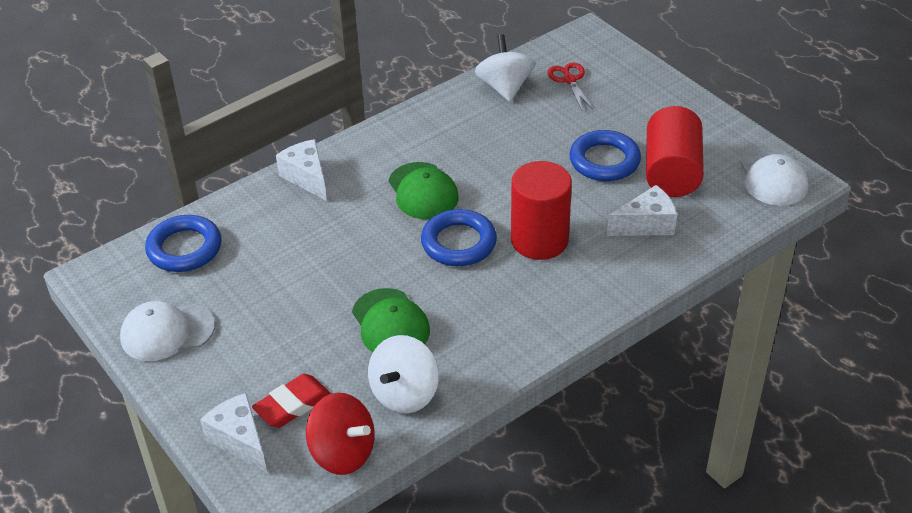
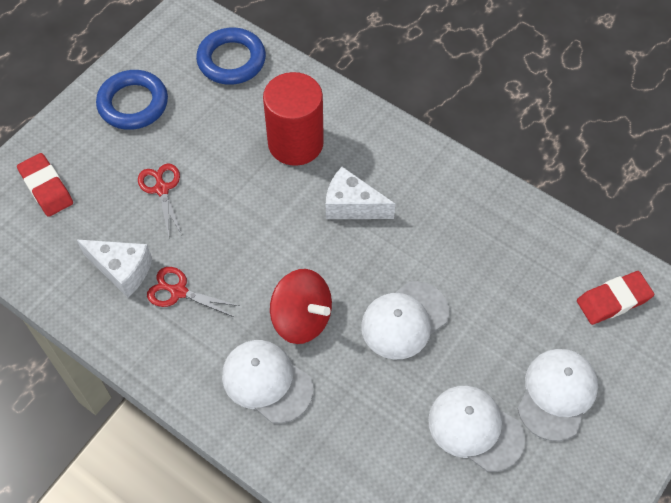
blue ring: 3 -> 2
green cap: 2 -> 0
red cylinder: 2 -> 1
red eraser: 1 -> 2
red scissors: 1 -> 2
white cap: 2 -> 4
white cheese: 3 -> 2
white spinning top: 2 -> 0

